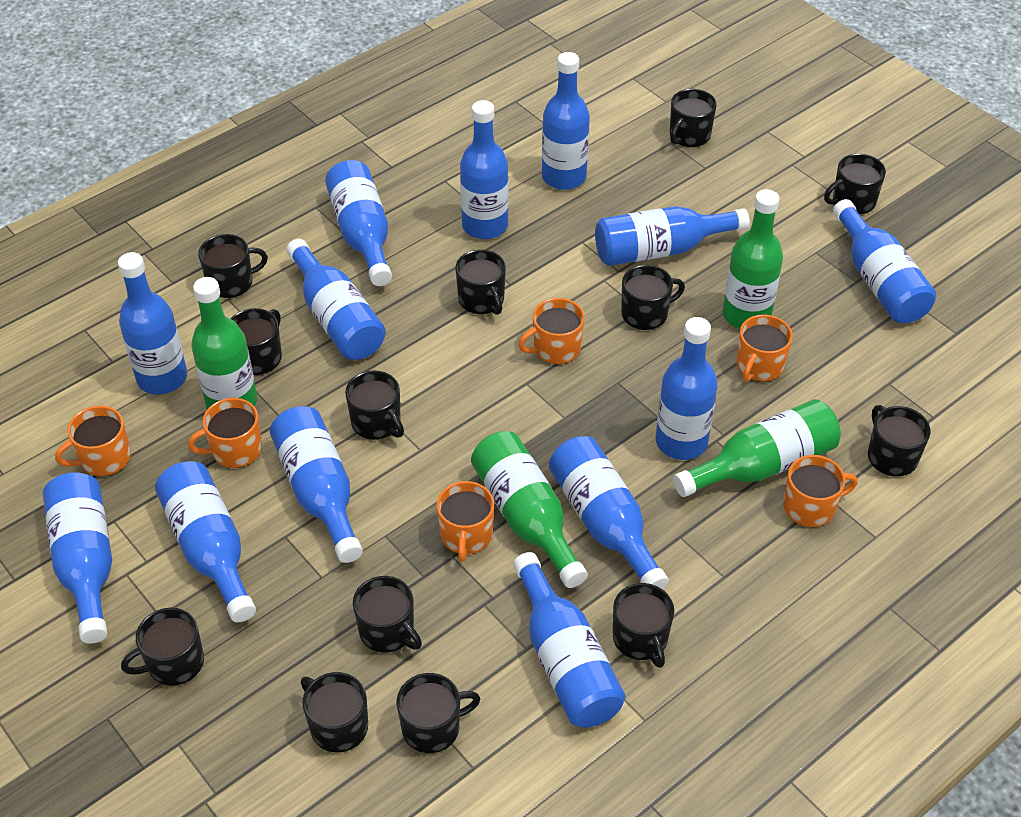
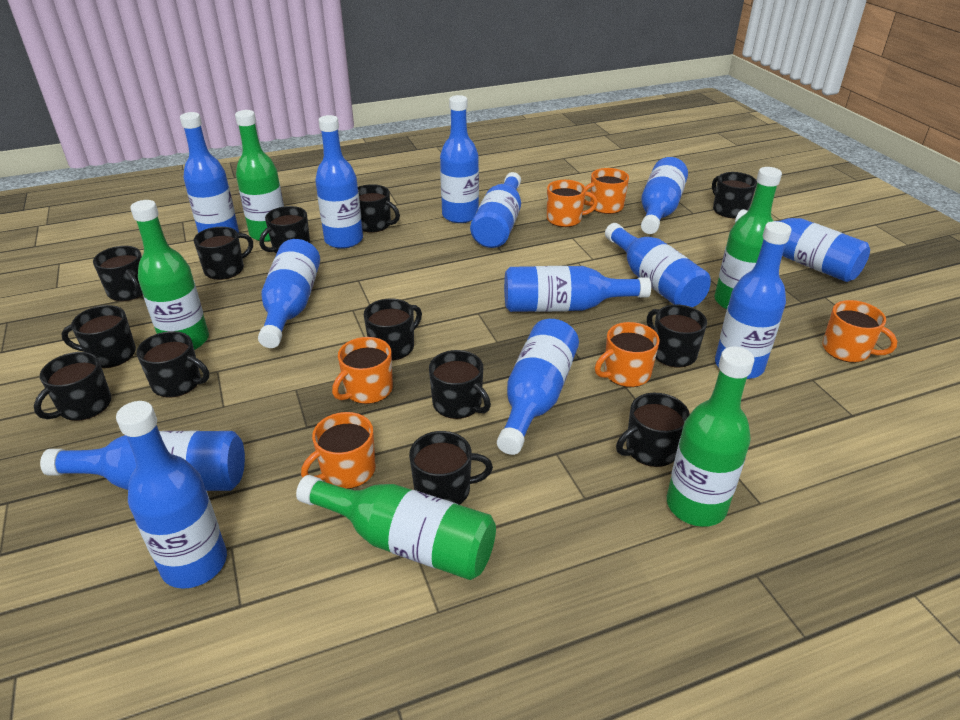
green bottle: 4 -> 5

